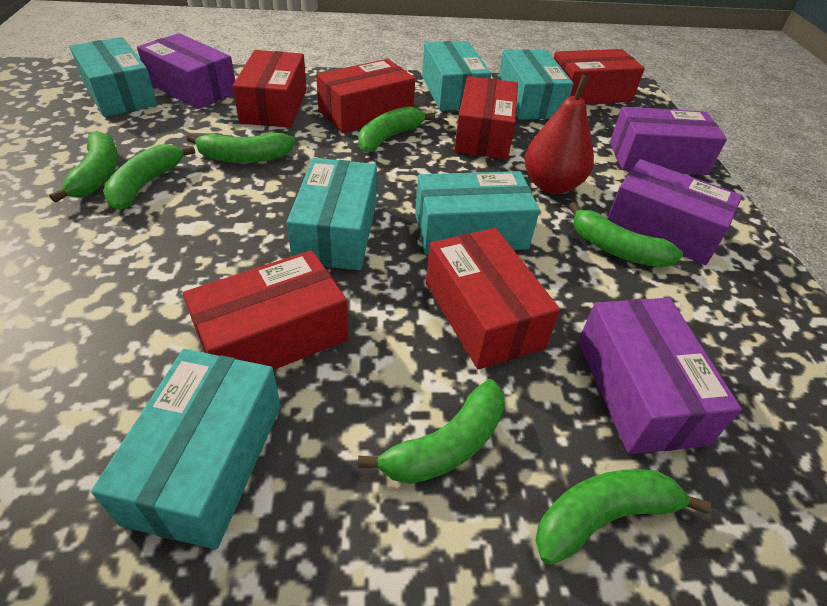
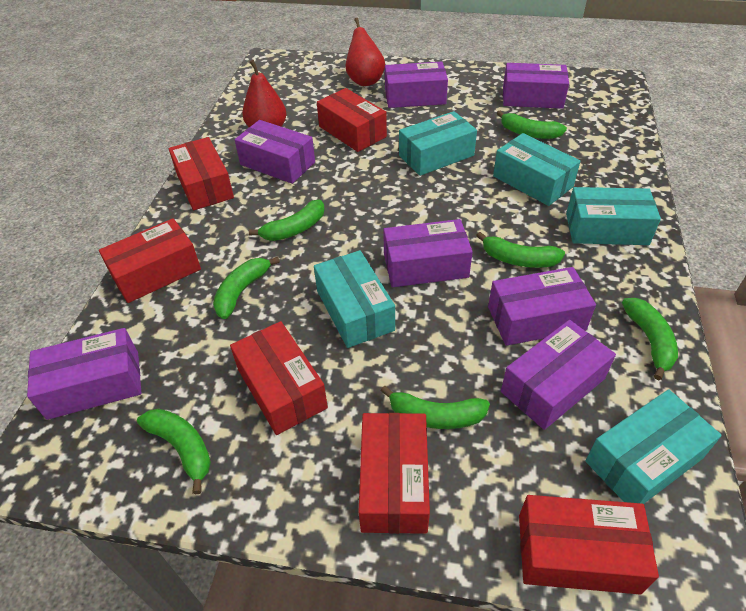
purple box: 4 -> 7
red pear: 1 -> 2
turquoise box: 6 -> 5

